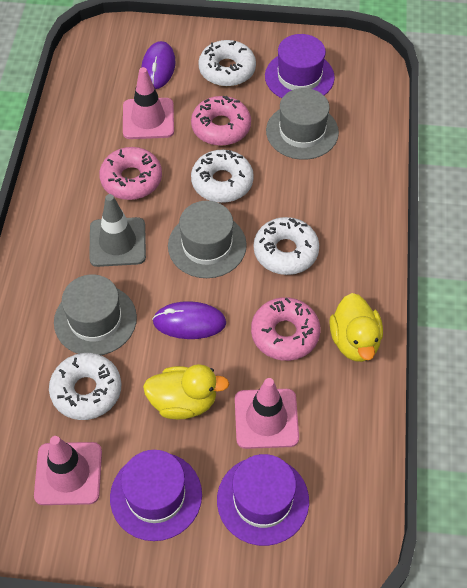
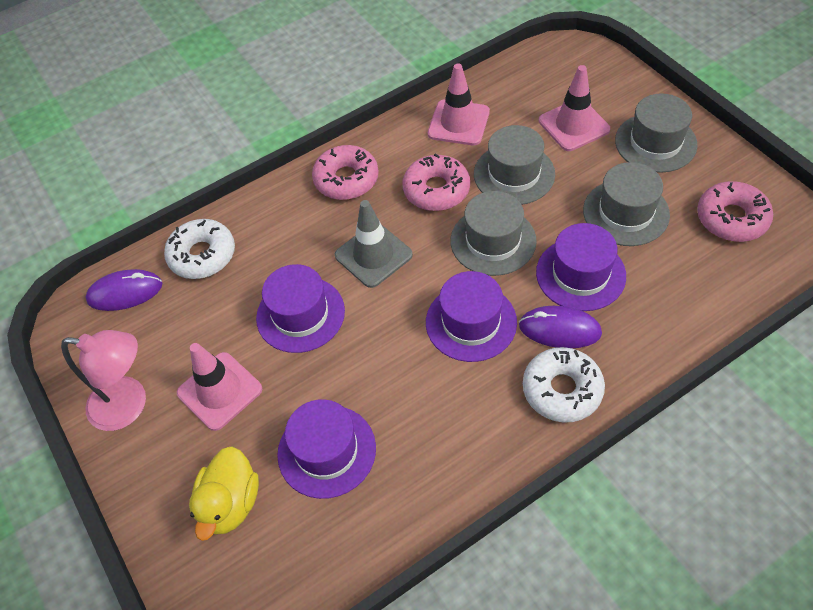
grey hat: 3 -> 4
pink lamp: 0 -> 1
purple hat: 3 -> 4
white donut: 4 -> 2
yellow duck: 2 -> 1

